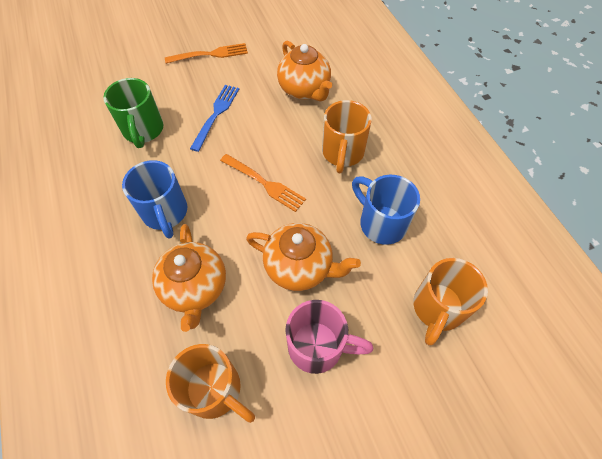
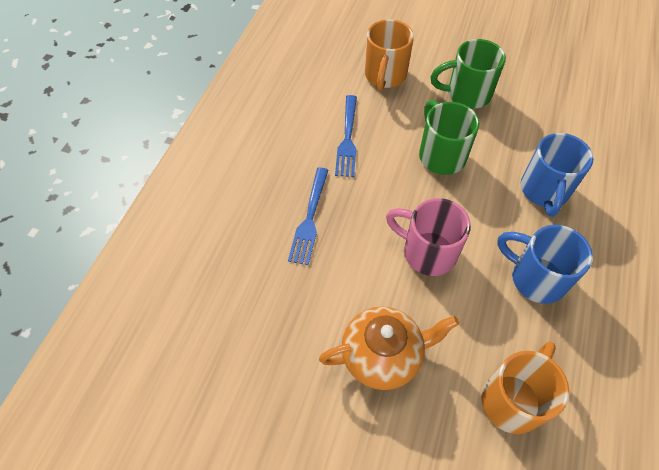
blue fork: 1 -> 2
green mug: 1 -> 2
orange fork: 2 -> 0
orange mug: 3 -> 2
orange teapot: 3 -> 1

